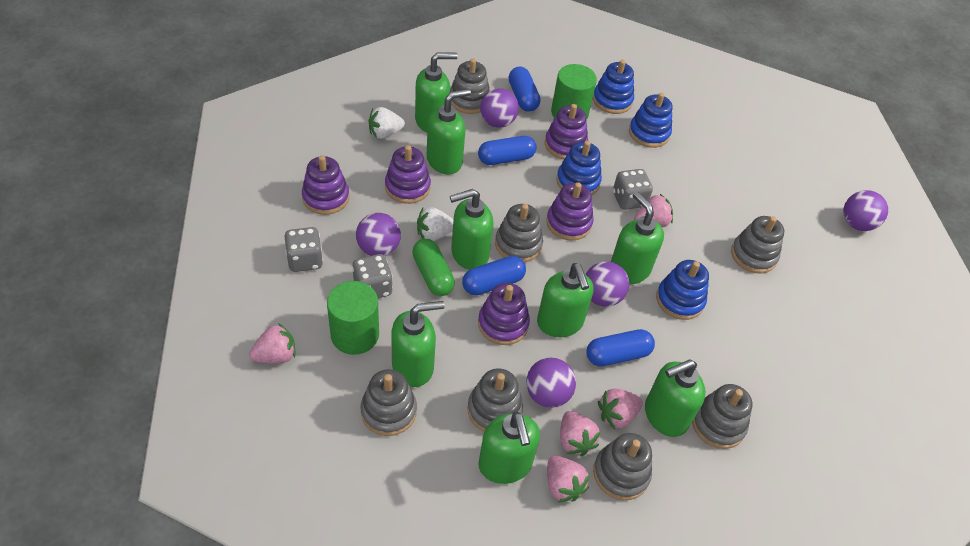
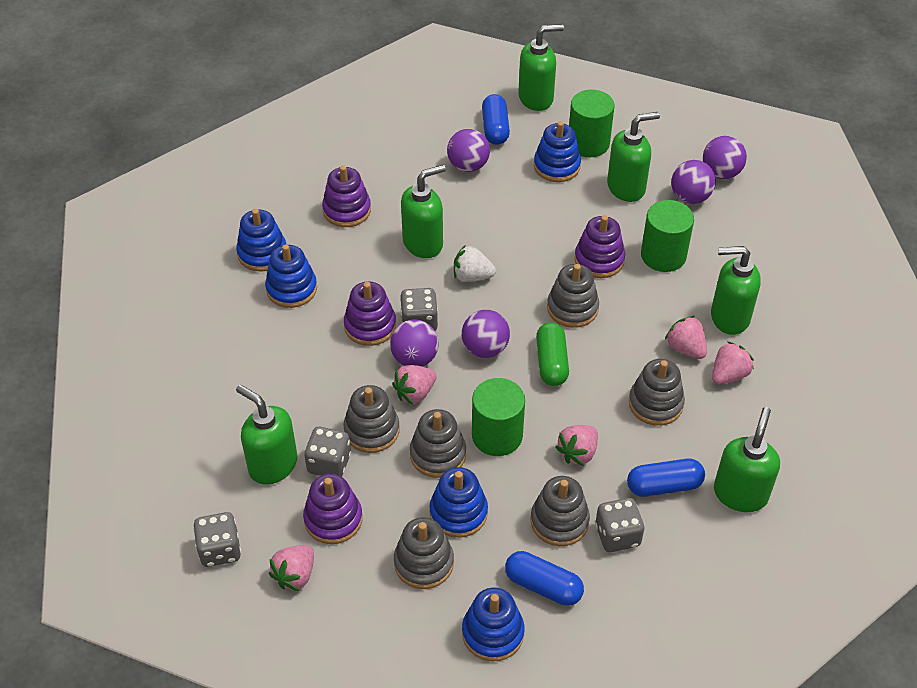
blue capsule: 4 -> 3
blue stacking toy: 4 -> 5
green cylinder: 2 -> 3
green soap dispenser: 8 -> 6
grey dice: 3 -> 4
grey stacking toy: 7 -> 6
purple stacking toy: 5 -> 4
white strawberry: 2 -> 1

